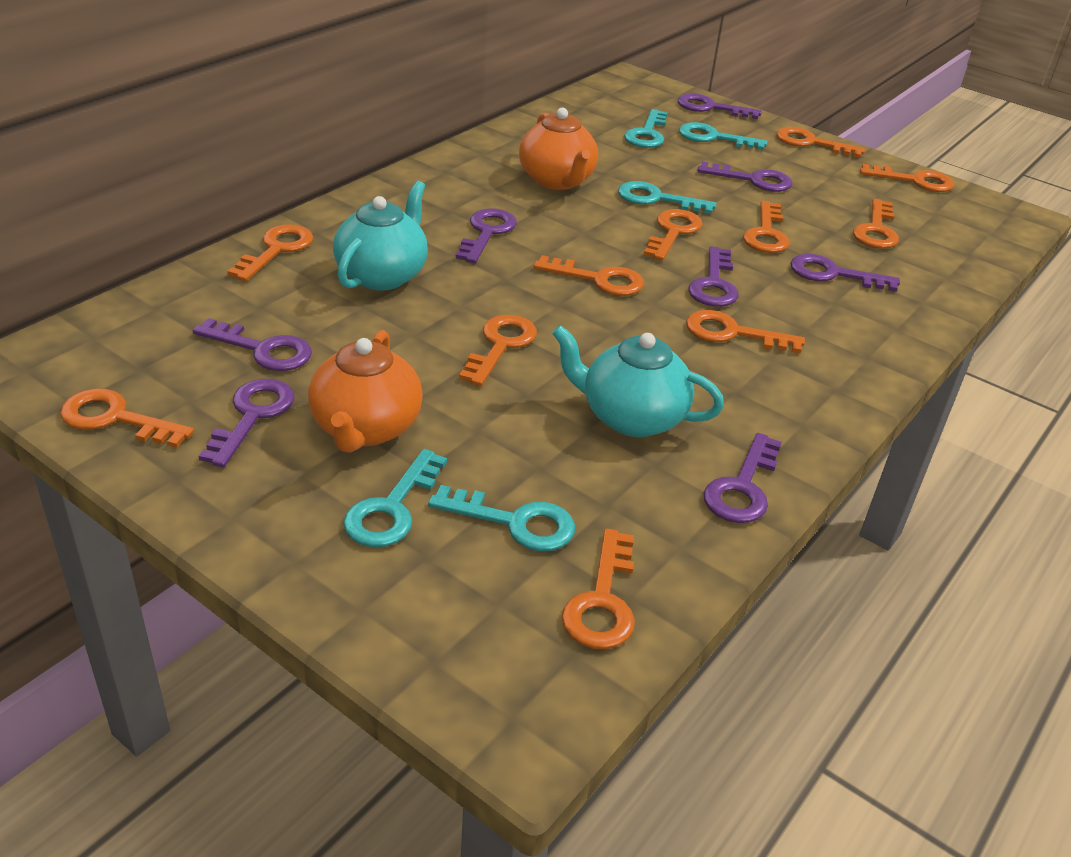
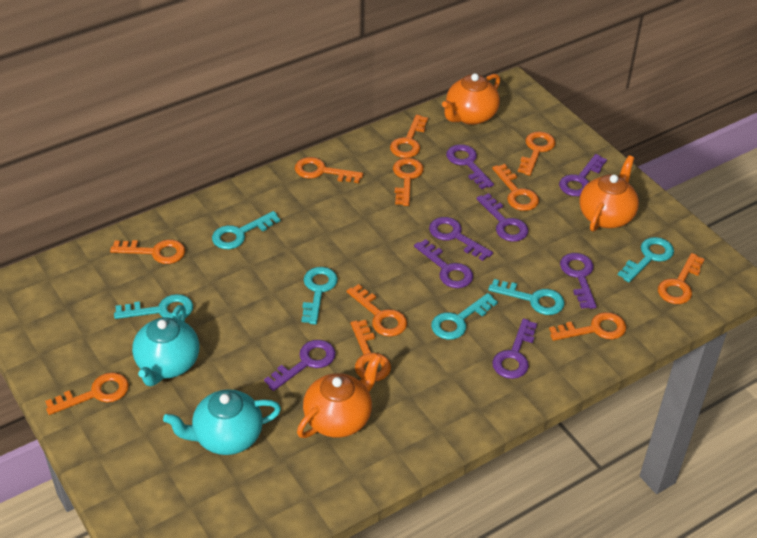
orange teapot: 2 -> 3
turquoise key: 5 -> 6

